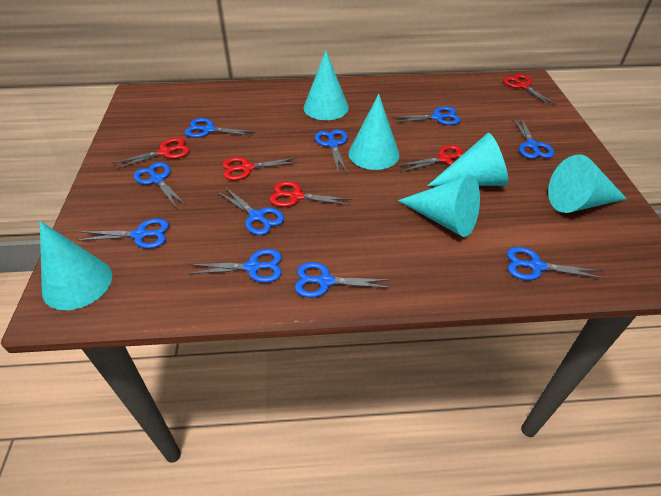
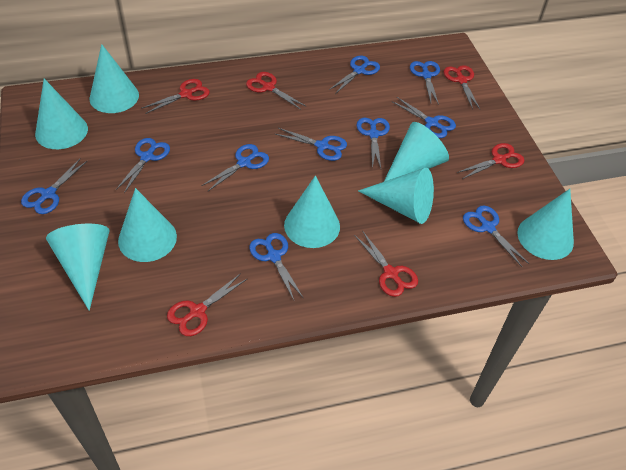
red scissors: 5 -> 6
turquoise cone: 6 -> 8

